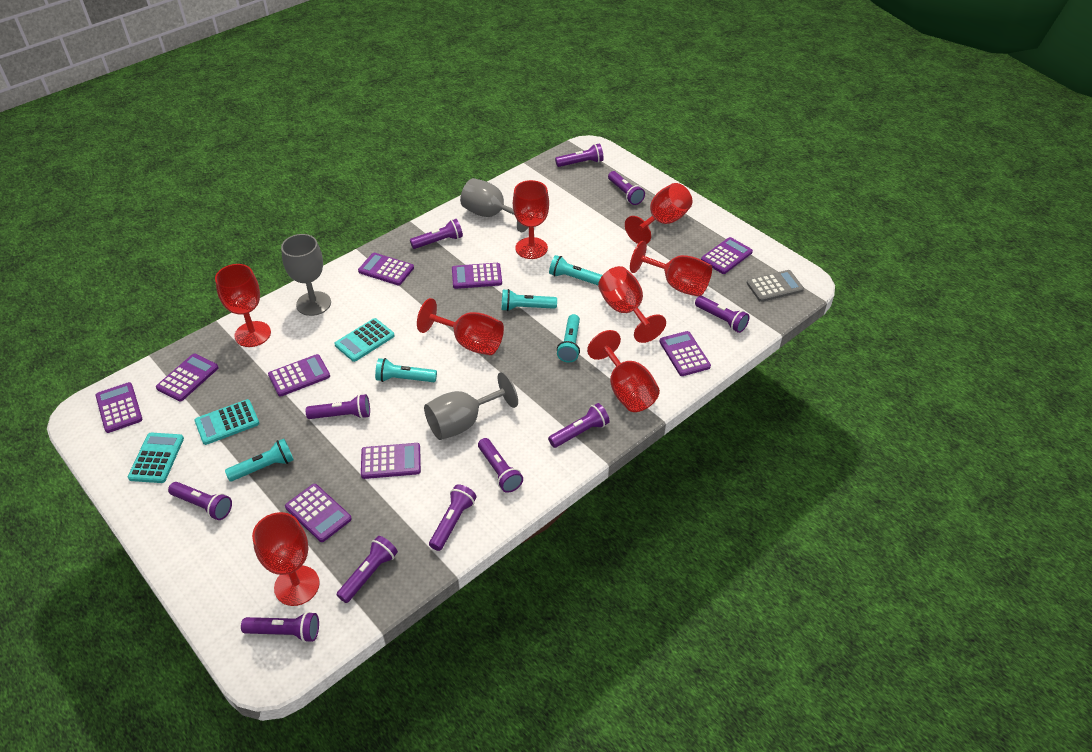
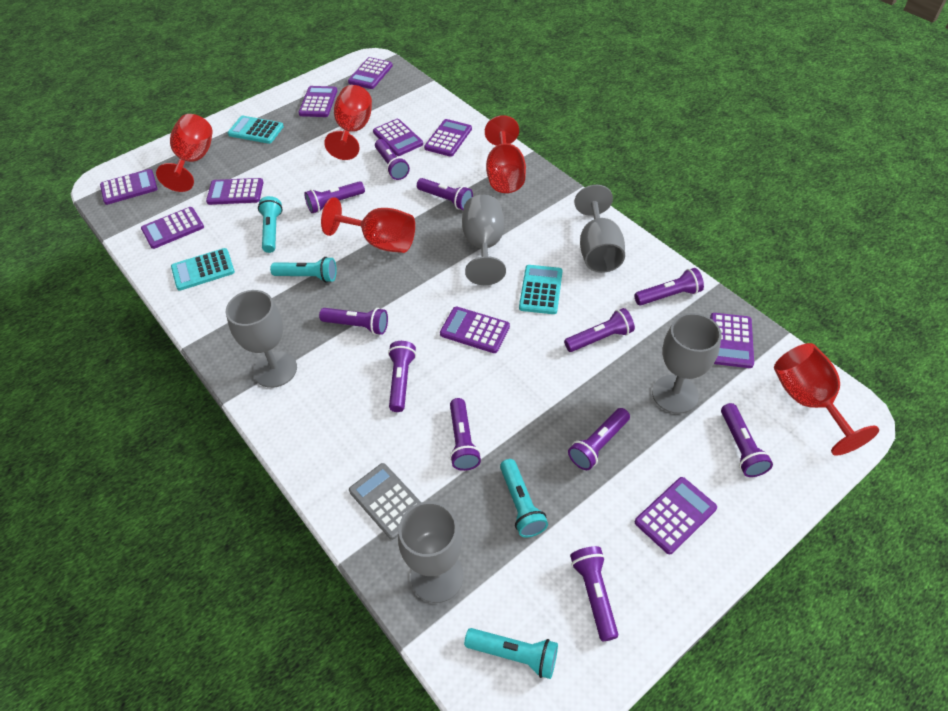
grey goblet: 3 -> 5
purple calculator: 9 -> 10
red goblet: 8 -> 5
turquoise flashlight: 5 -> 4

